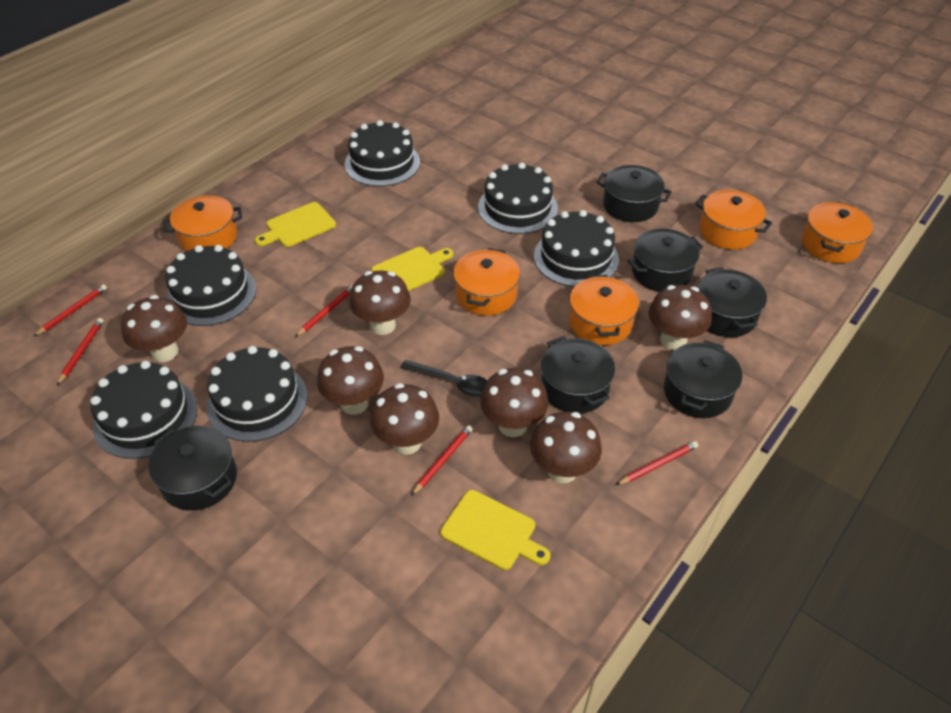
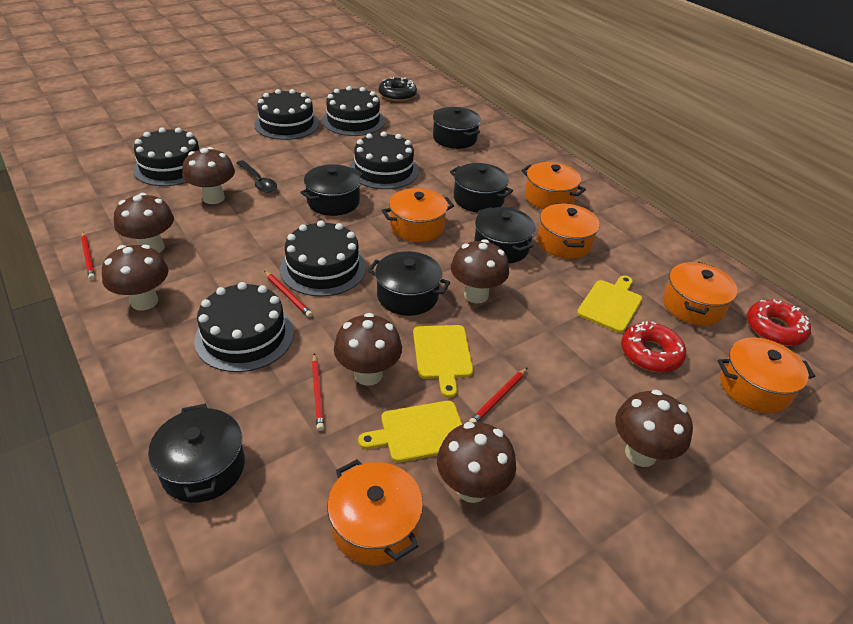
black donut: 0 -> 1
orange pot: 5 -> 6
red donut: 0 -> 2
red pencil: 5 -> 4

